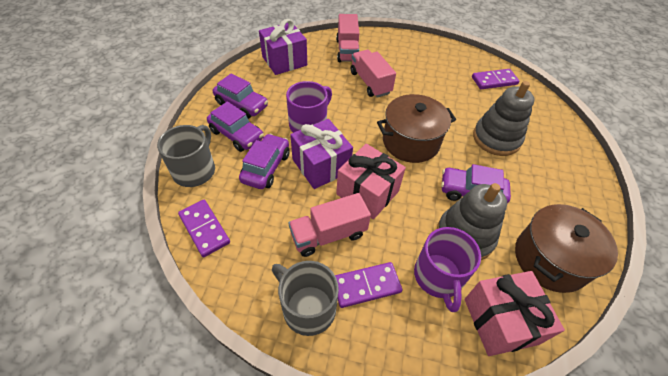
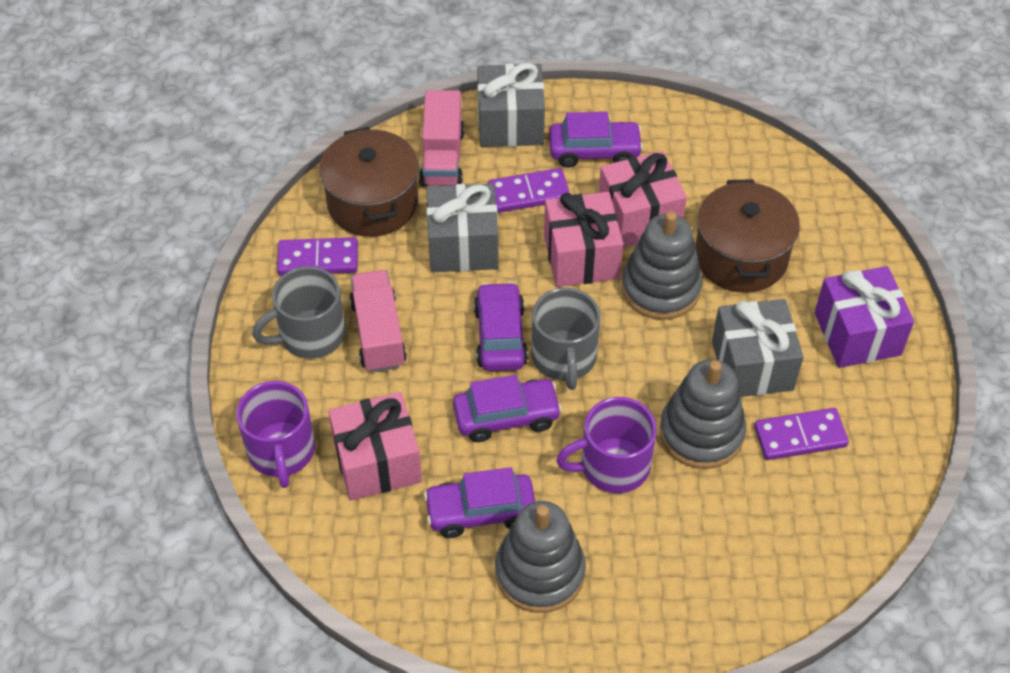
grey gift: 0 -> 3
grey stacking toy: 2 -> 3
pink gift: 2 -> 3
pink truck: 3 -> 2
purple gift: 2 -> 1

